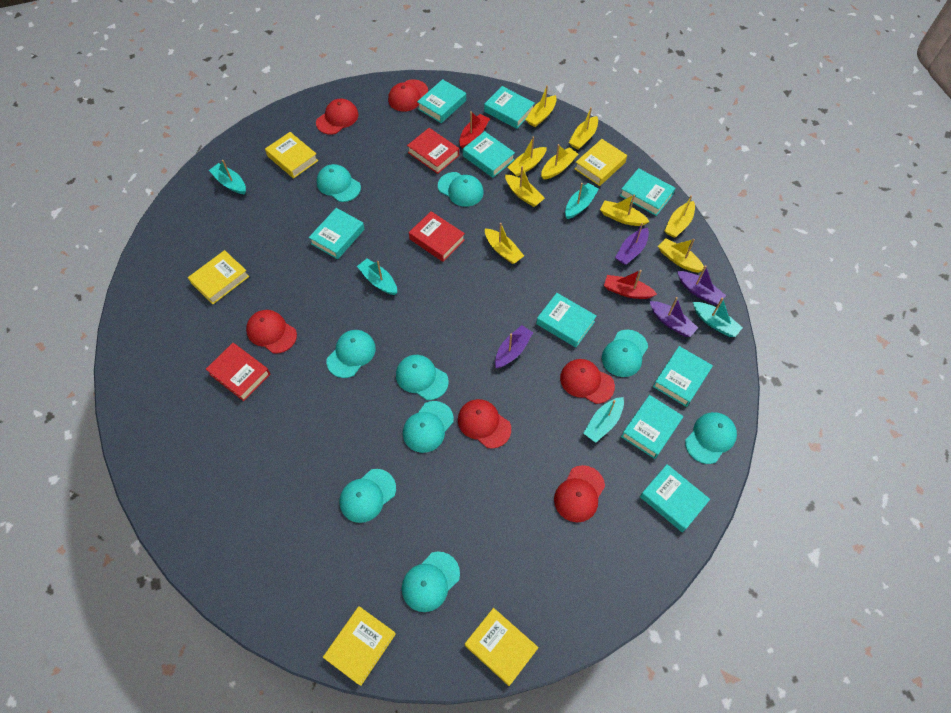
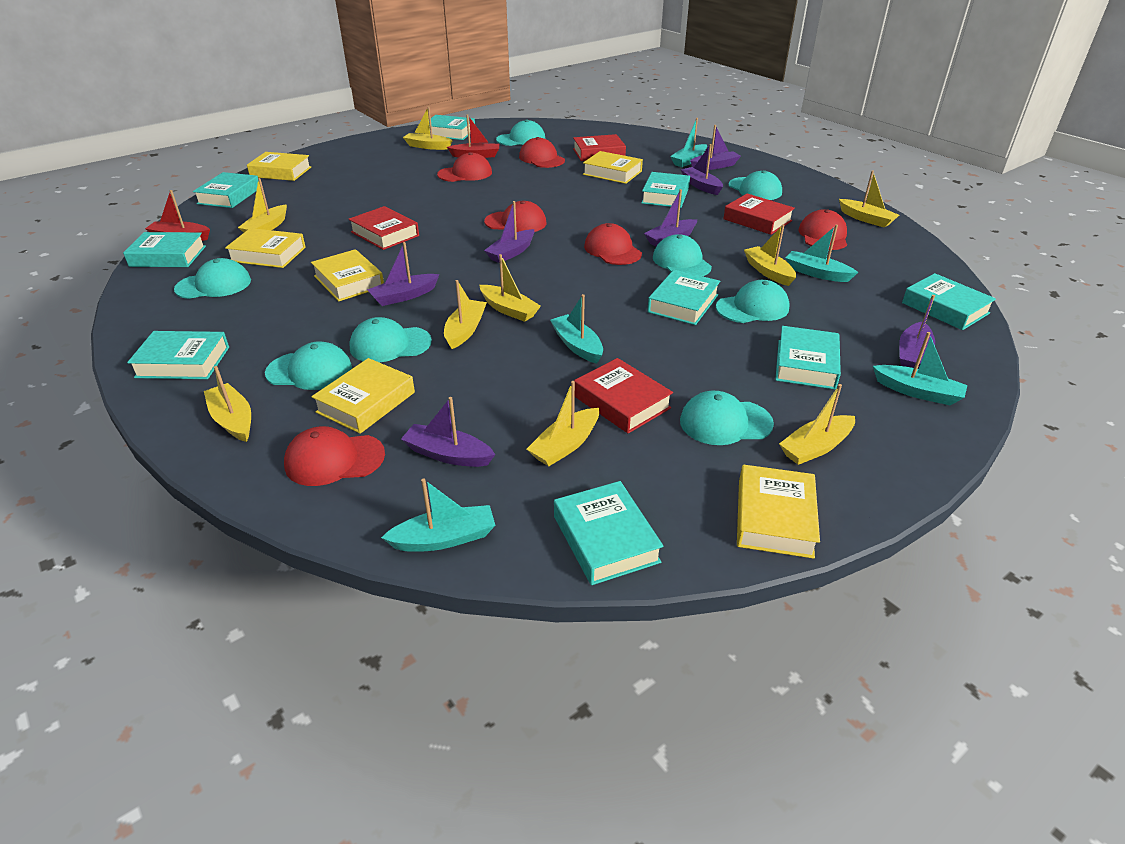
purple boat: 4 -> 7
red book: 3 -> 4
turquoise cap: 9 -> 8
yellow book: 5 -> 6

